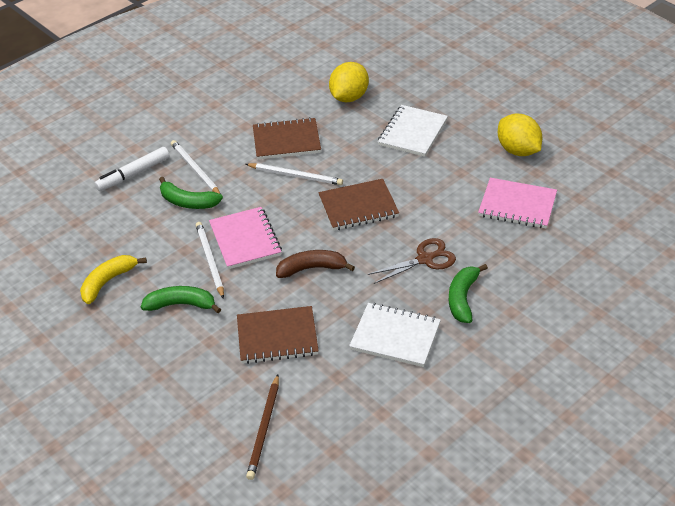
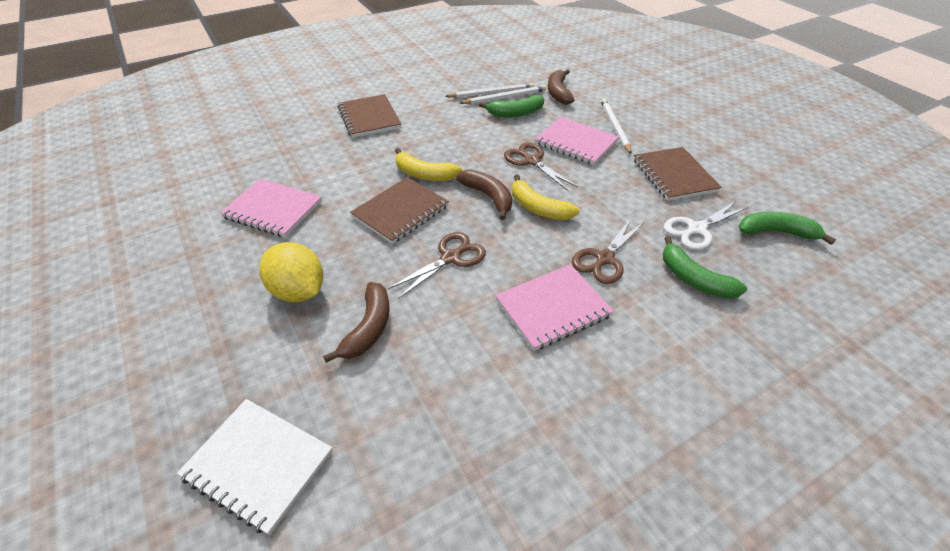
brown banana: 1 -> 3
brown pencil: 1 -> 0
brown scissors: 1 -> 3
pink notebook: 2 -> 3
white marker: 1 -> 0
white notebook: 2 -> 1
white scissors: 0 -> 1
yellow banana: 1 -> 2
yellow lemon: 2 -> 1

